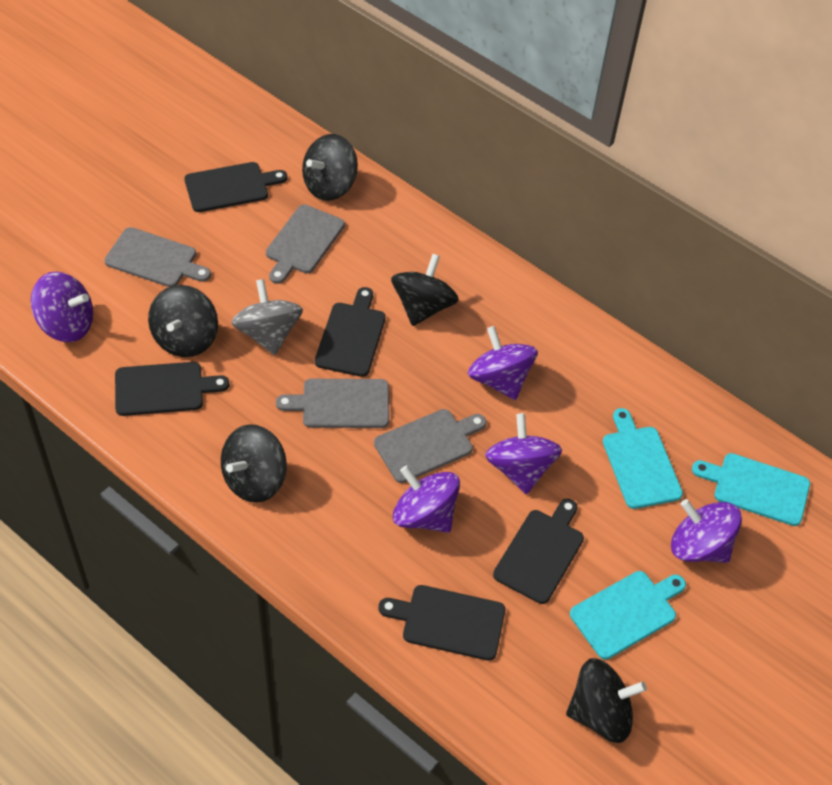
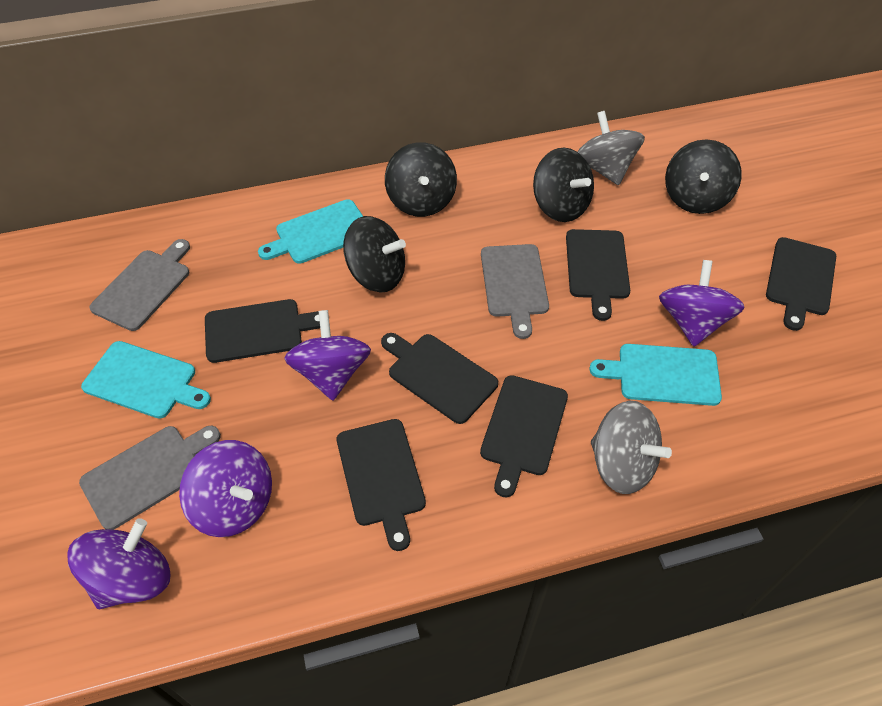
black cutting board: 5 -> 6
black spinning top: 5 -> 4
grey cutting board: 4 -> 3
grey spinning top: 1 -> 2
purple spinning top: 5 -> 4

